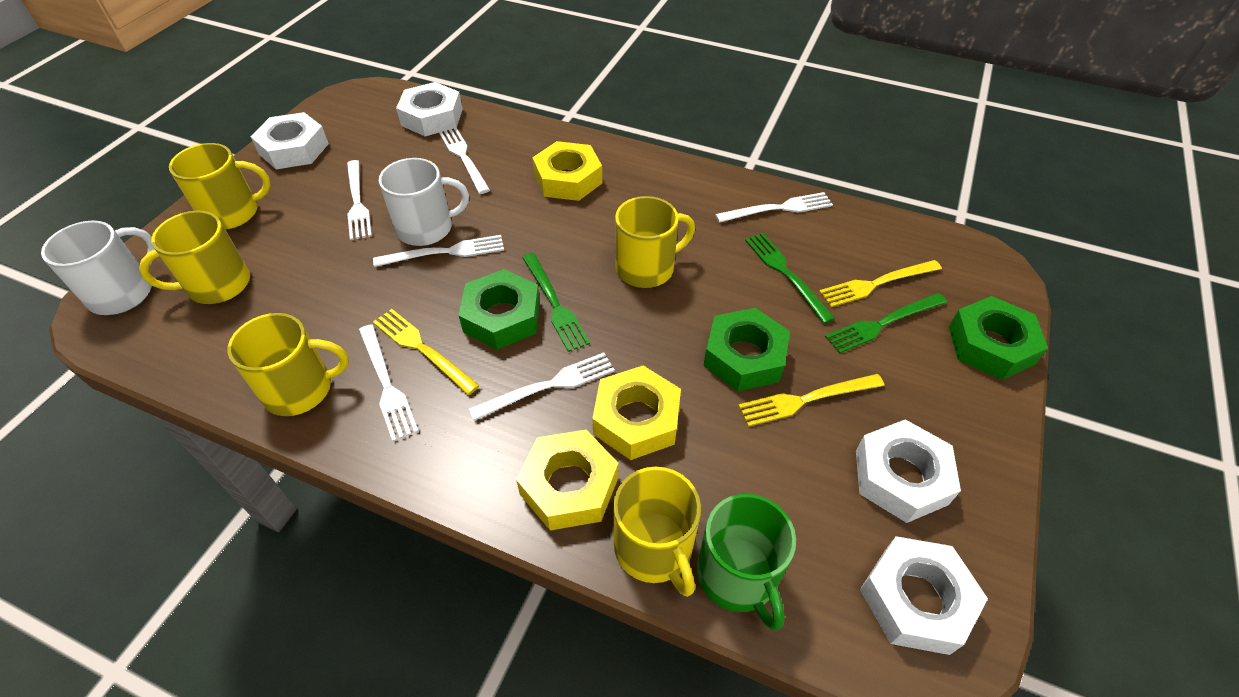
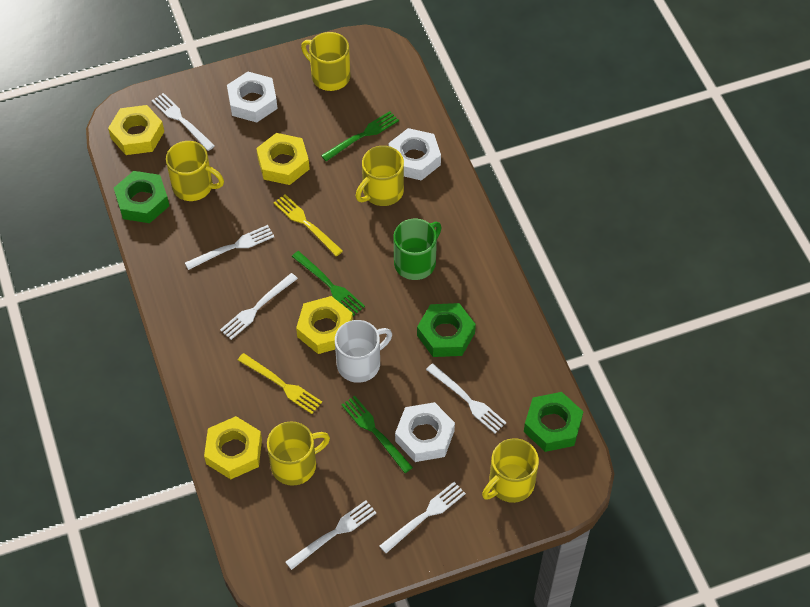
white mug: 2 -> 1
white nut: 4 -> 3
yellow fork: 3 -> 2
yellow nut: 3 -> 4

